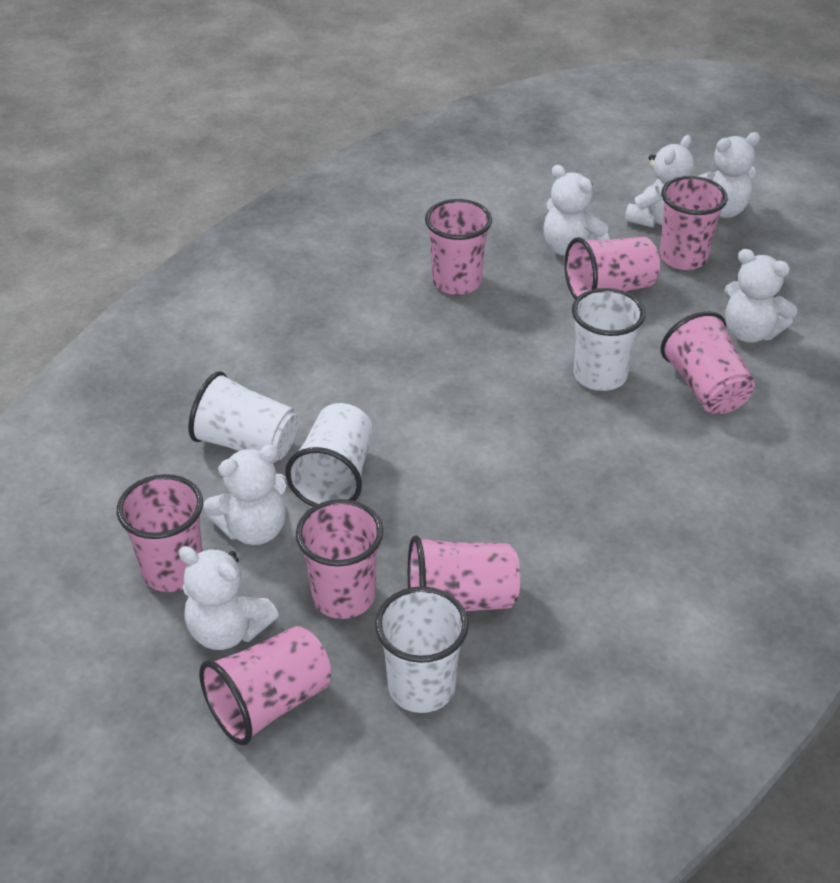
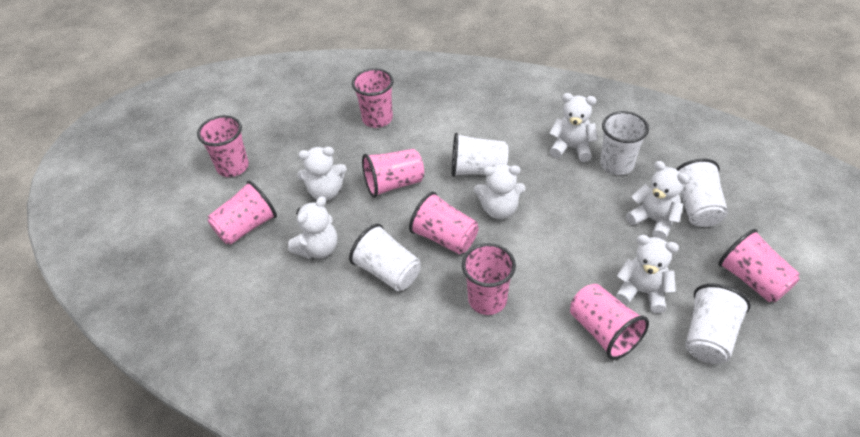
white cup: 4 -> 5

